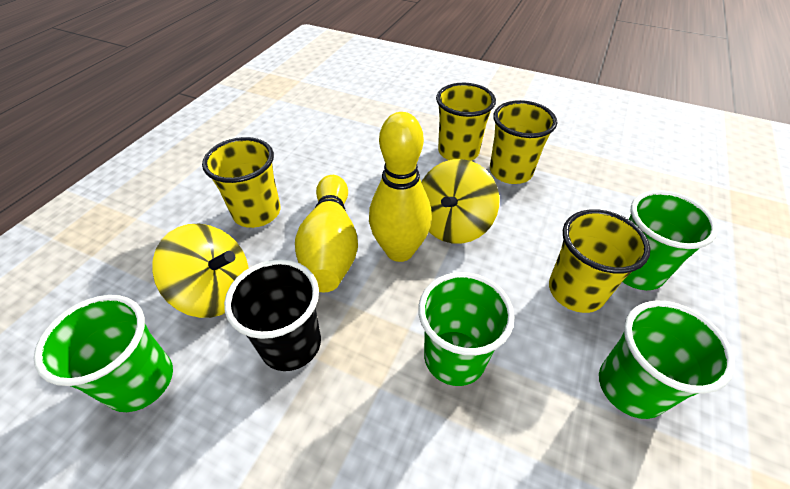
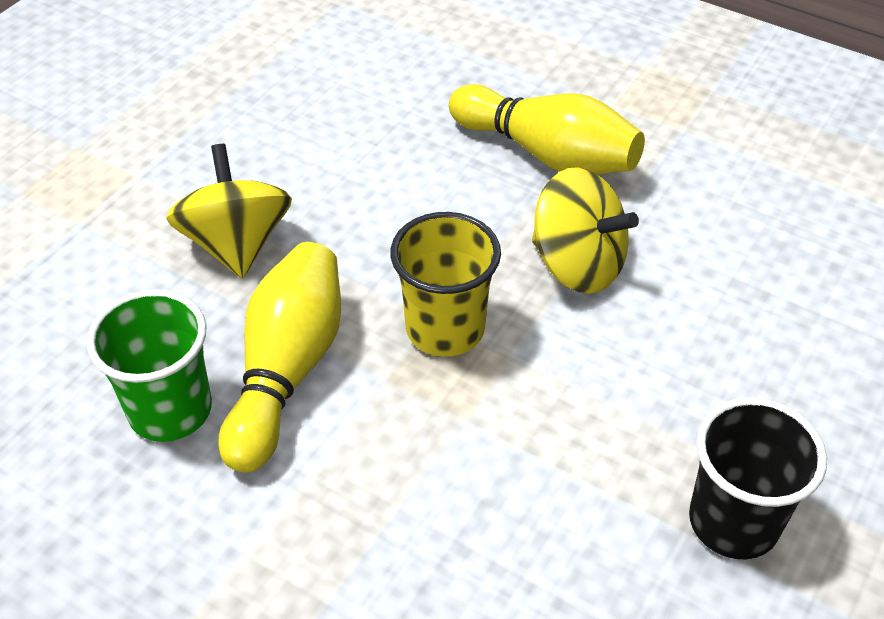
green cup: 4 -> 1
yellow cup: 4 -> 1

